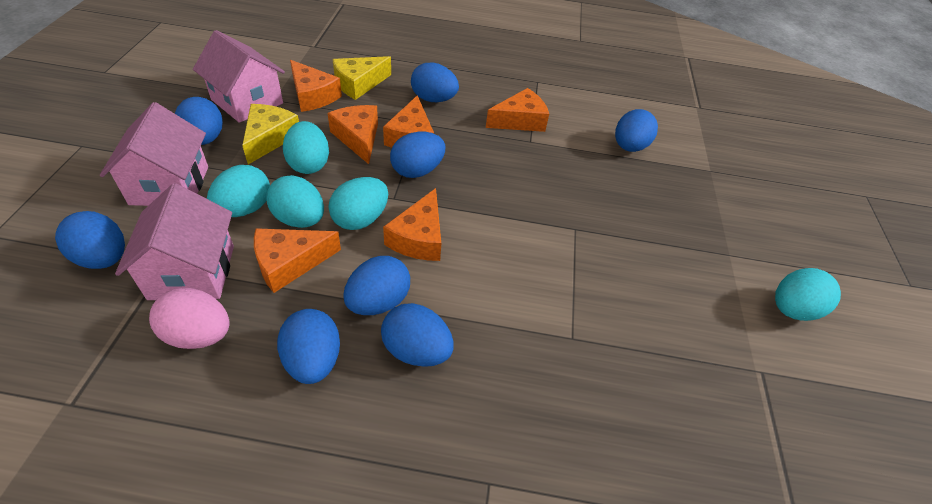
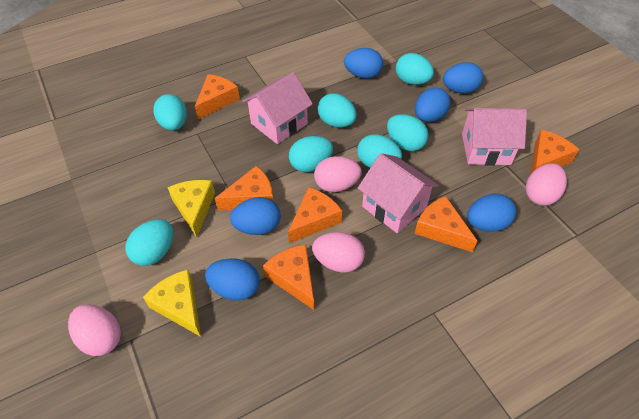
blue egg: 8 -> 6
pink egg: 1 -> 4
turquoise egg: 5 -> 7

